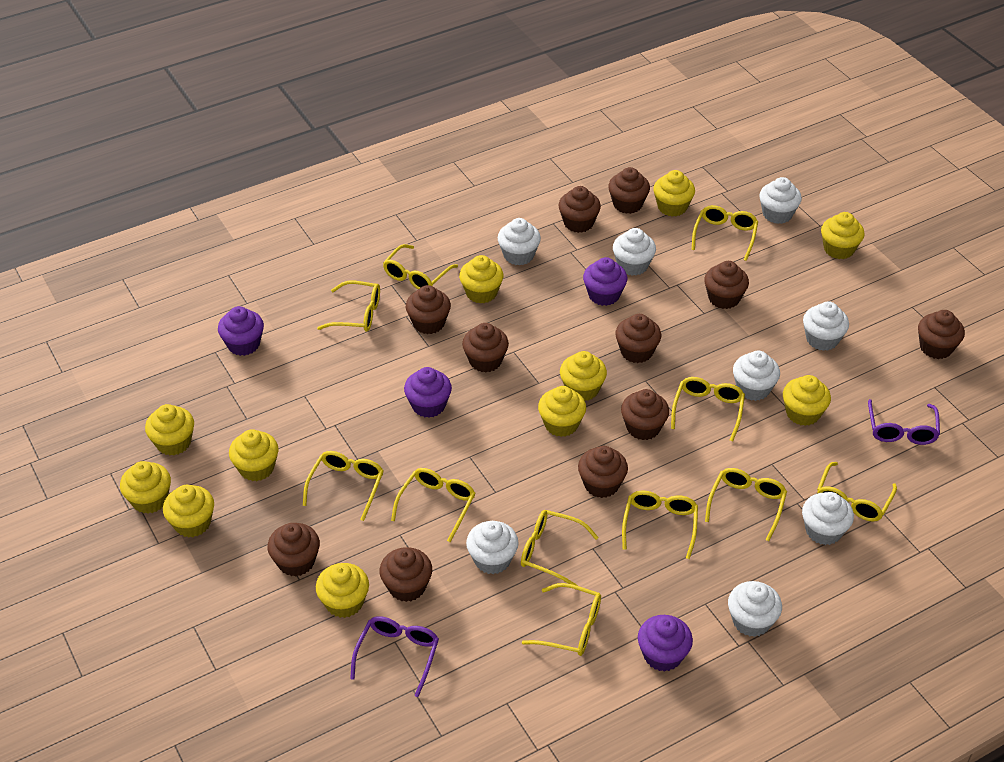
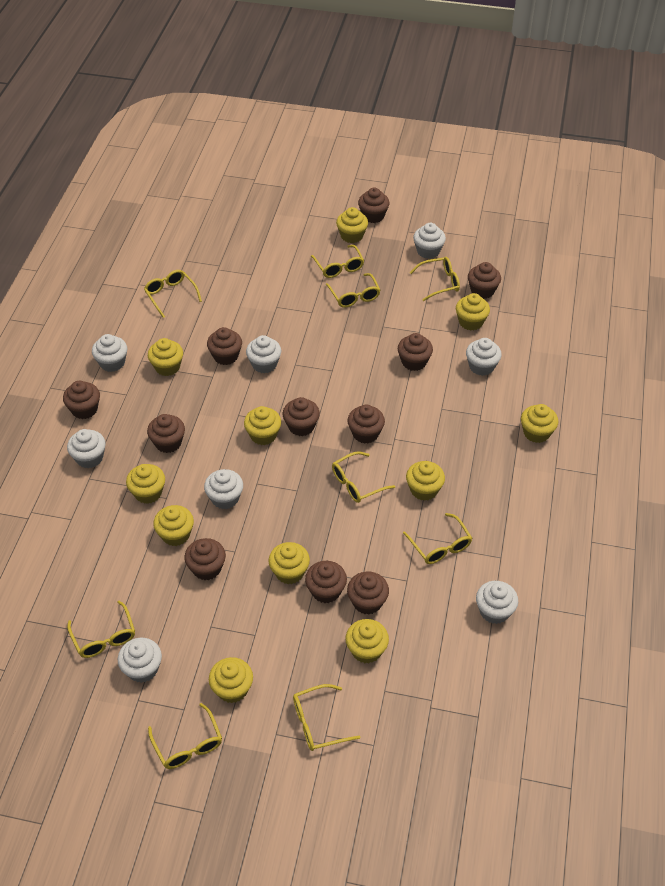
purple cupcake: 4 -> 0
purple glasses: 2 -> 0
yellow glasses: 11 -> 9

